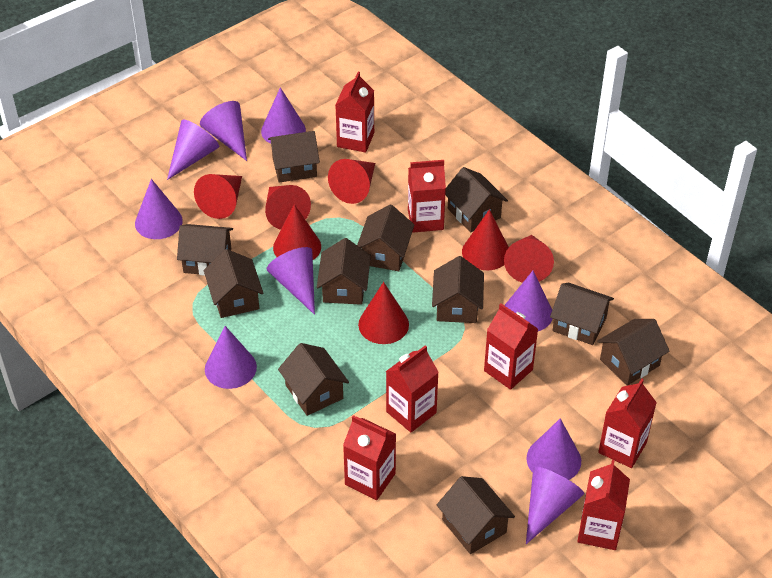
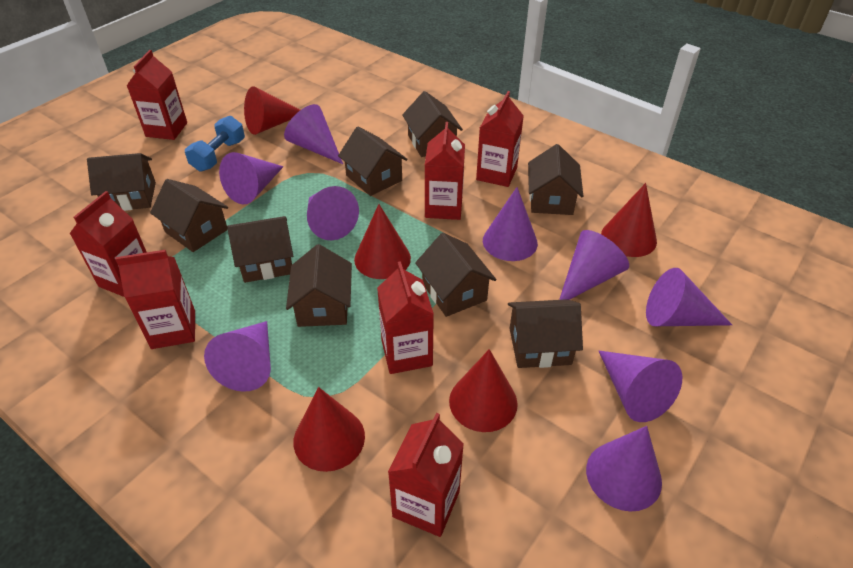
blue dumbbell: 0 -> 1
brown house: 11 -> 9
red cone: 7 -> 5

